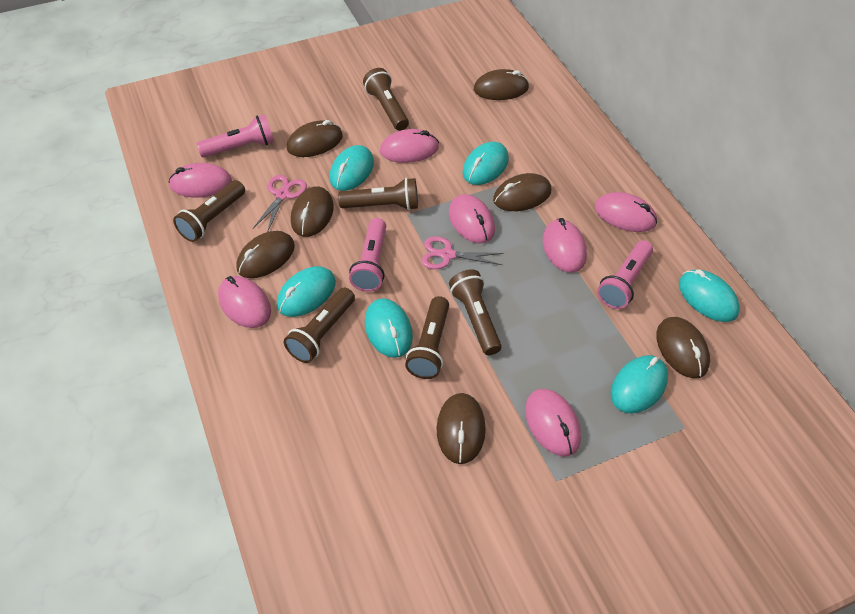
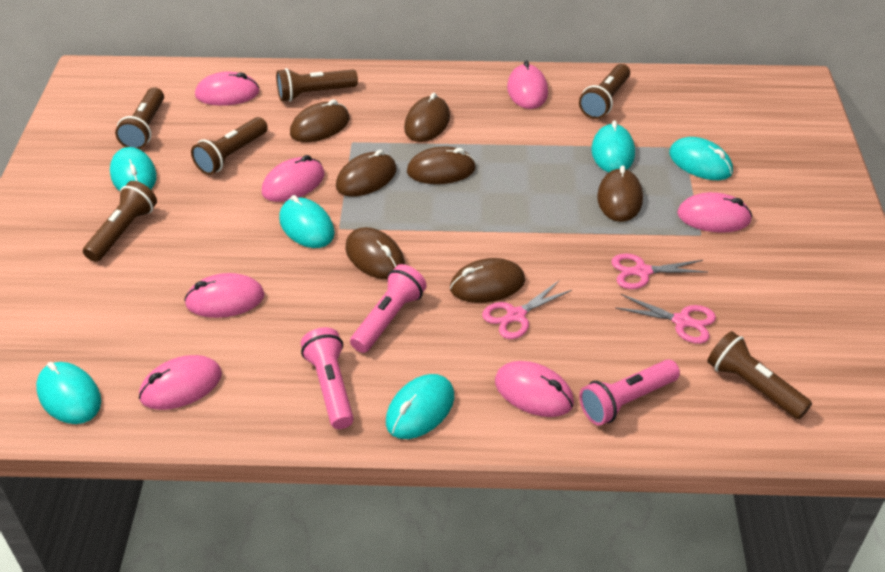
pink scissors: 2 -> 3

